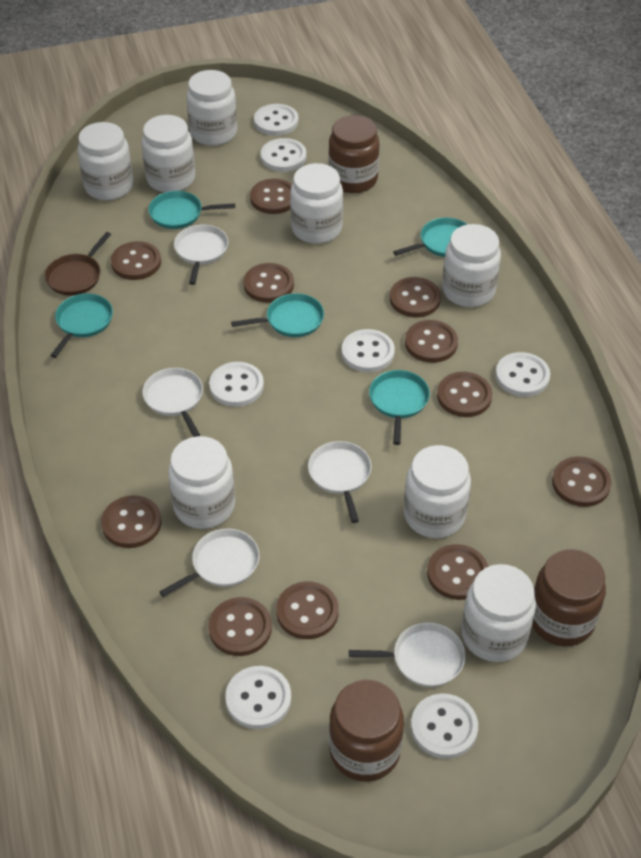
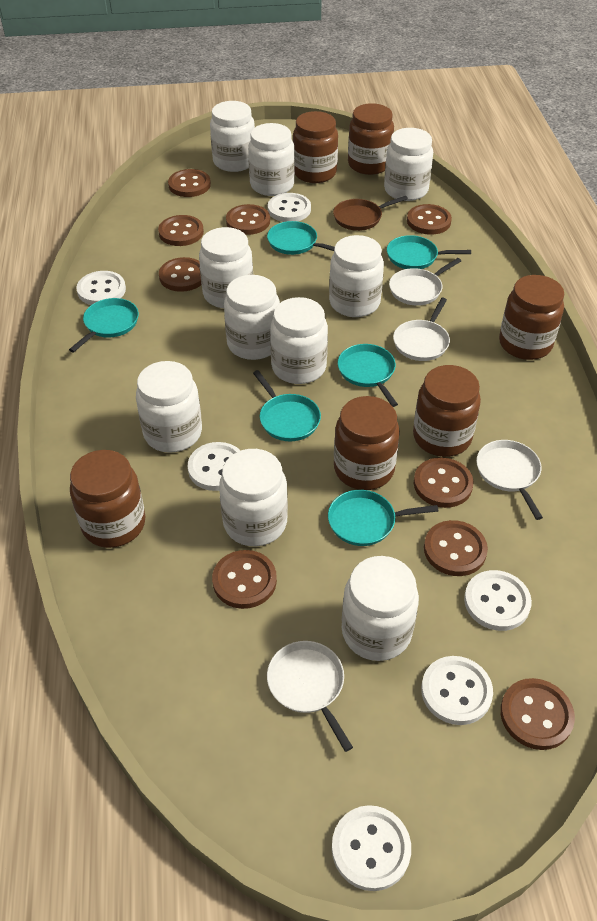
brown button: 11 -> 9
brown jar: 3 -> 6
turquoise pan: 5 -> 6
white button: 7 -> 6
white jar: 8 -> 10
white pan: 5 -> 4

